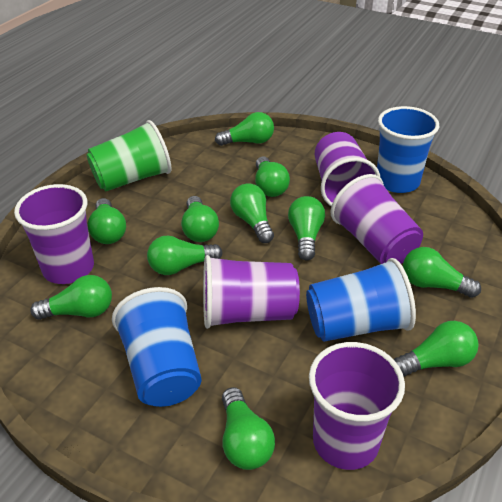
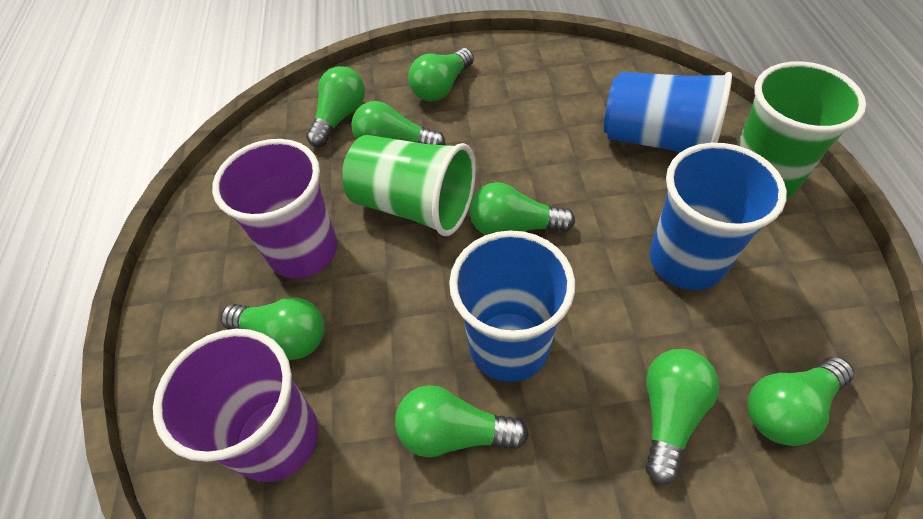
green cup: 1 -> 2
green light bulb: 11 -> 8
purple cup: 5 -> 2

